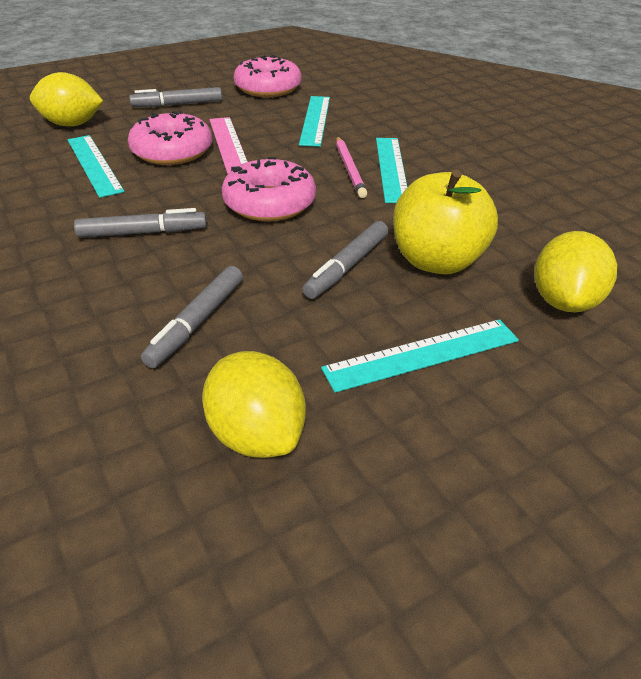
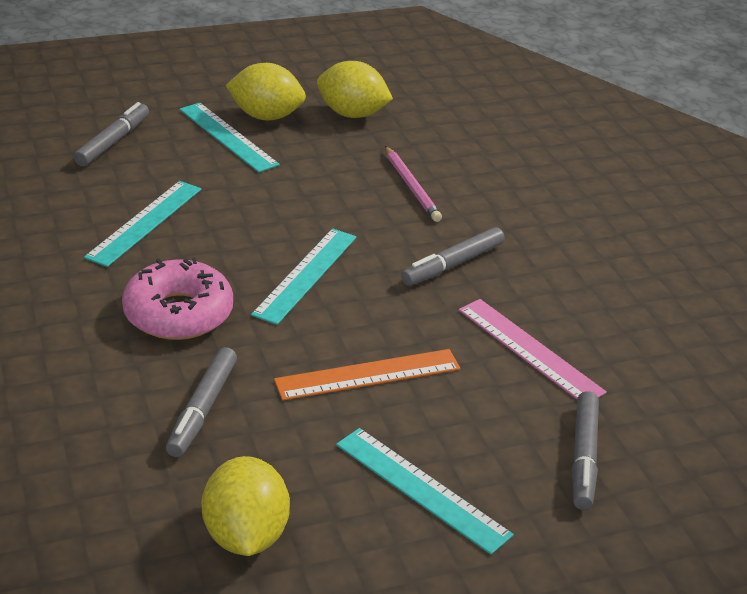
orange ruler: 0 -> 1
pink donut: 3 -> 1
yellow apple: 1 -> 0

